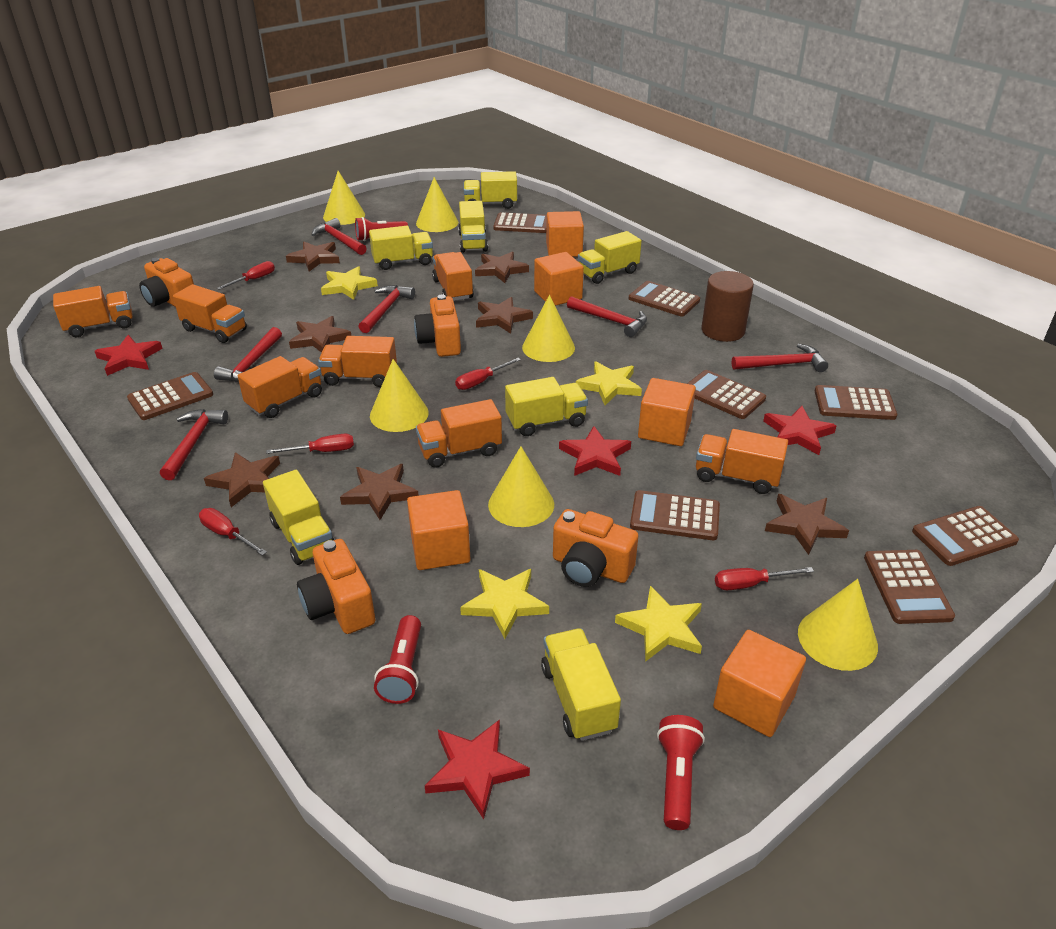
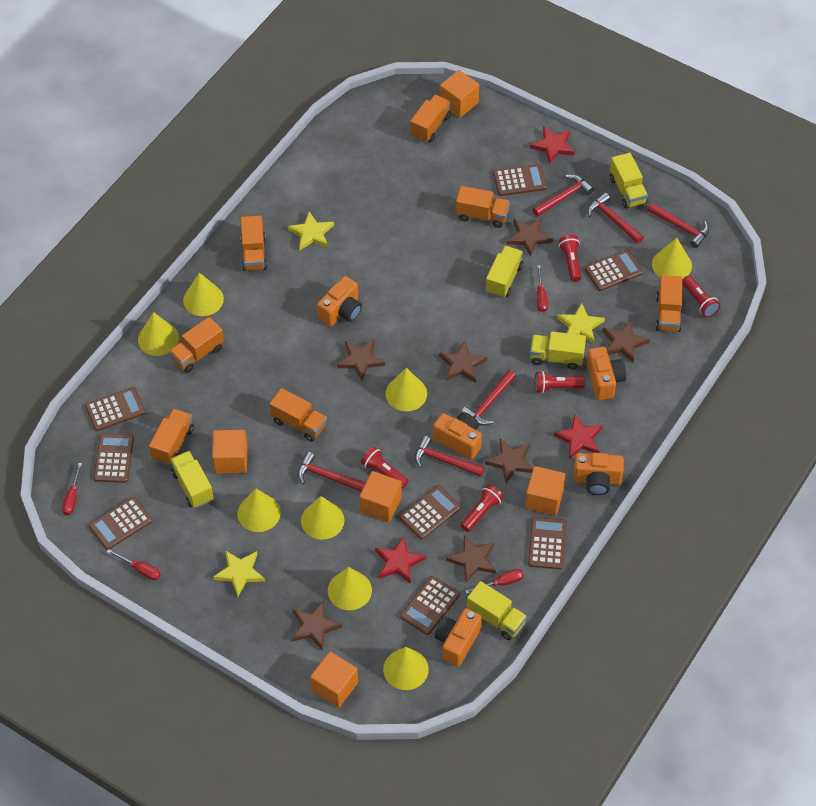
brown cylinder: 1 -> 0
orange camera: 4 -> 5
red flashlight: 3 -> 5
red screwdriver: 5 -> 4
red star: 4 -> 3
yellow cone: 6 -> 8
yellow star: 4 -> 3
yellow truck: 7 -> 5

